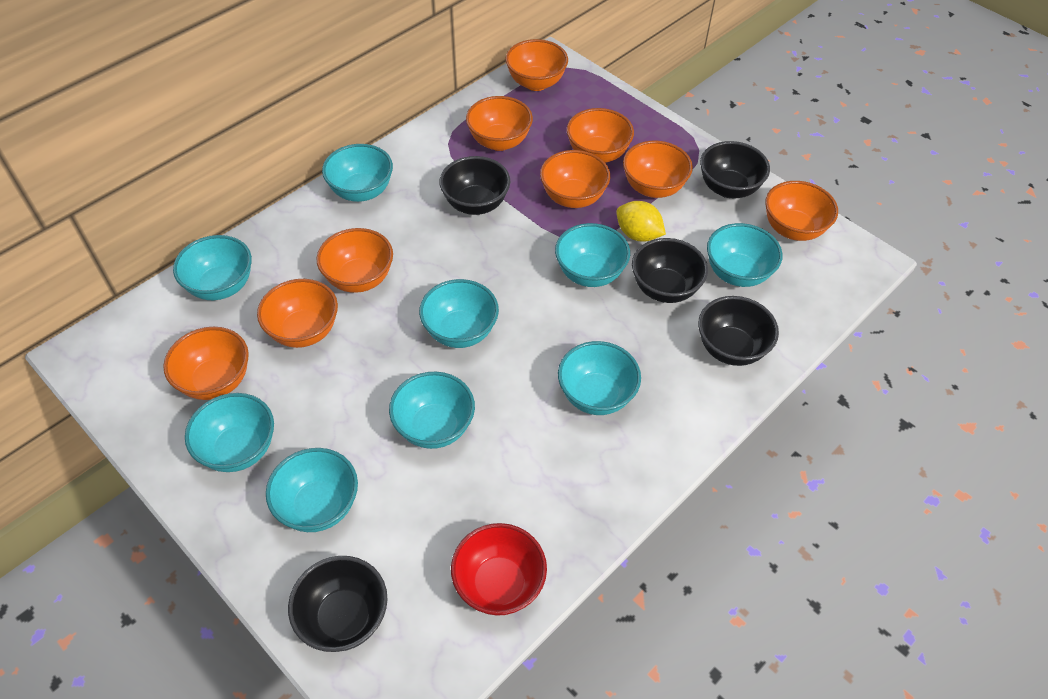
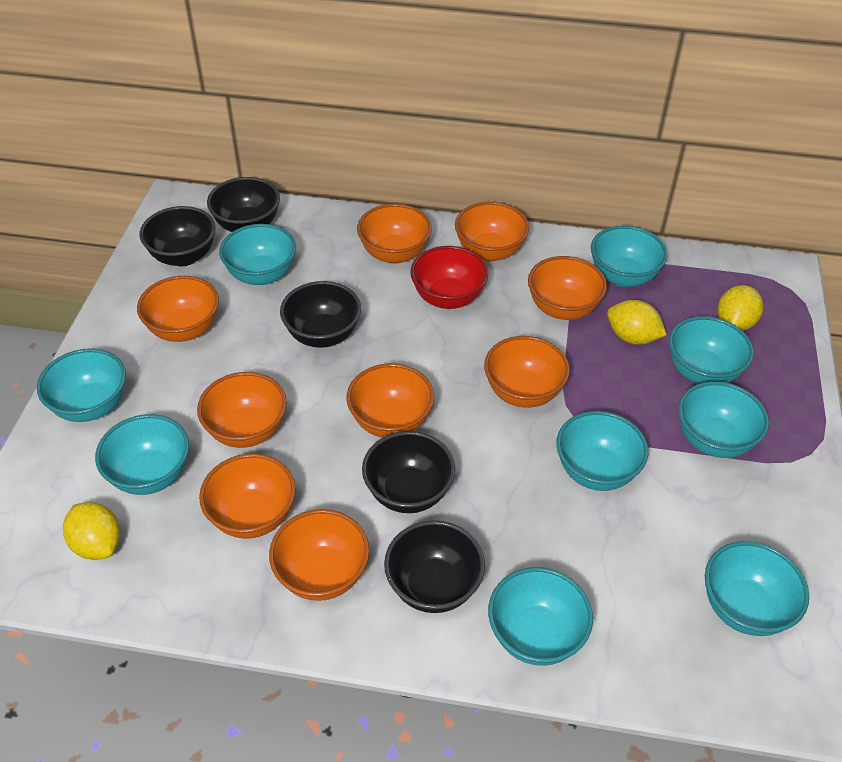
yellow lemon: 1 -> 3

